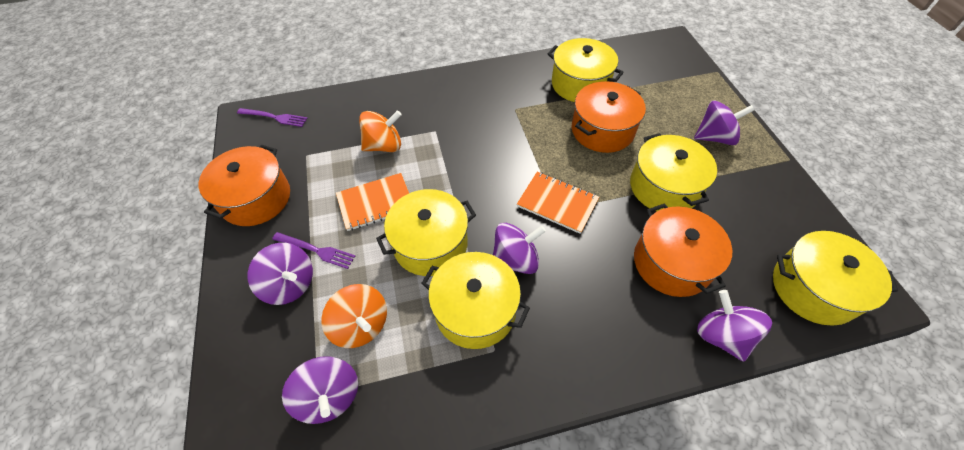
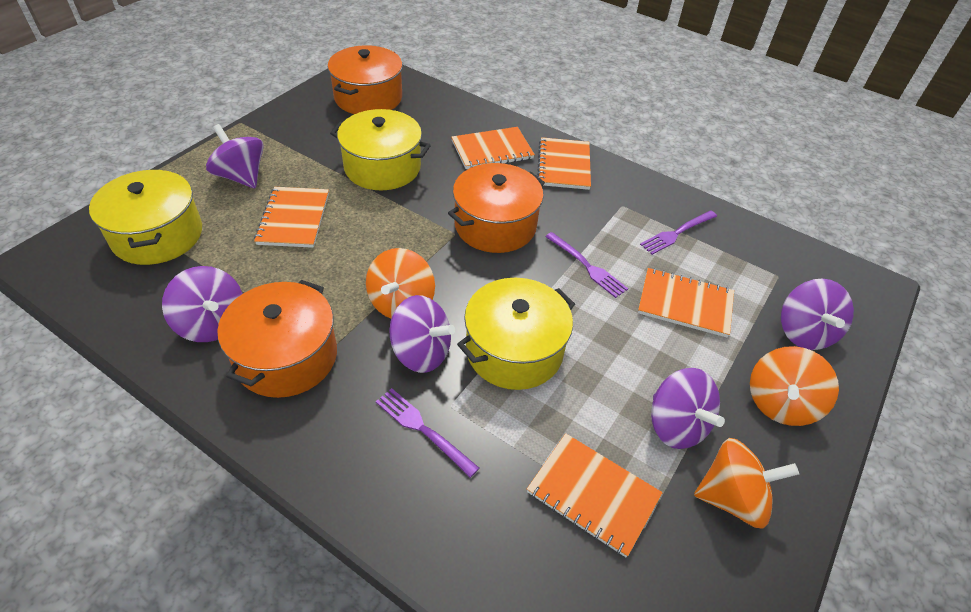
orange notebook: 2 -> 5
orange spinning top: 2 -> 3
purple fork: 2 -> 3
yellow pot: 5 -> 3

